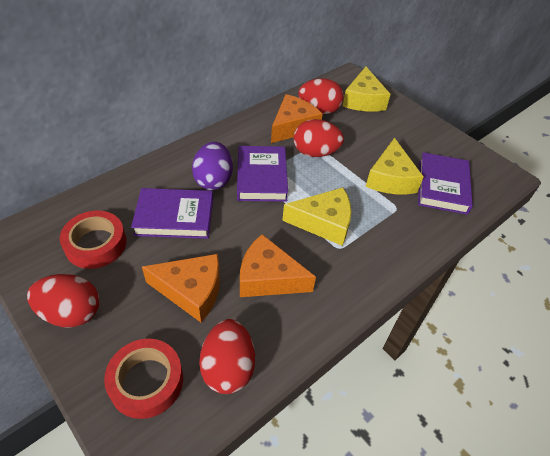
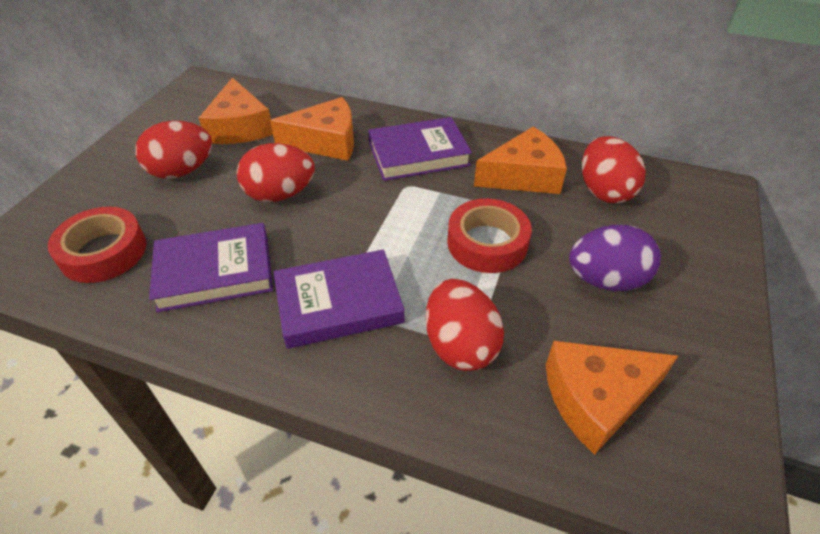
orange cheese: 3 -> 4
yellow cheese: 3 -> 0

